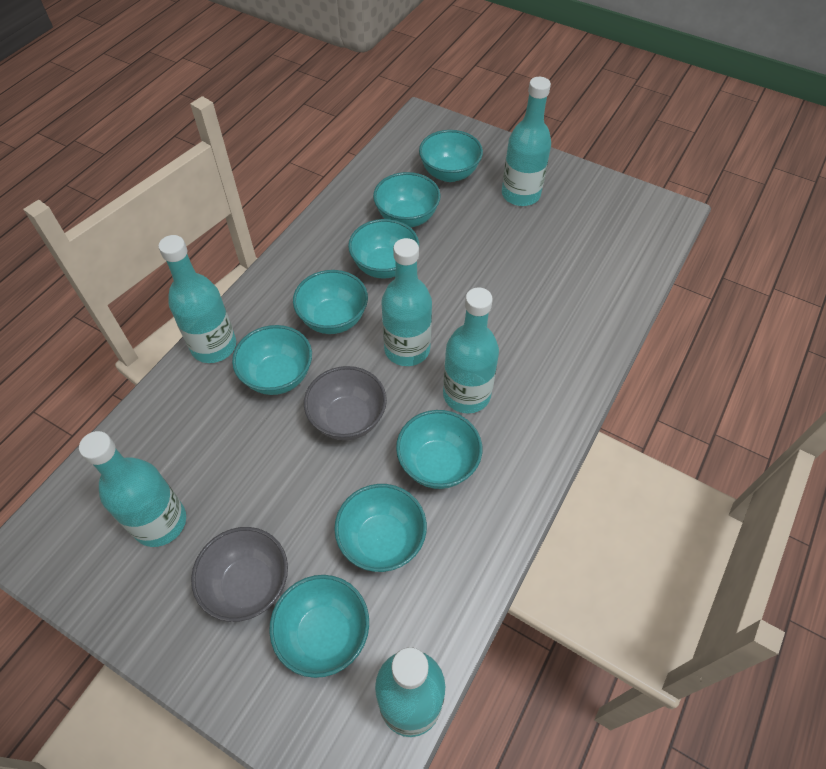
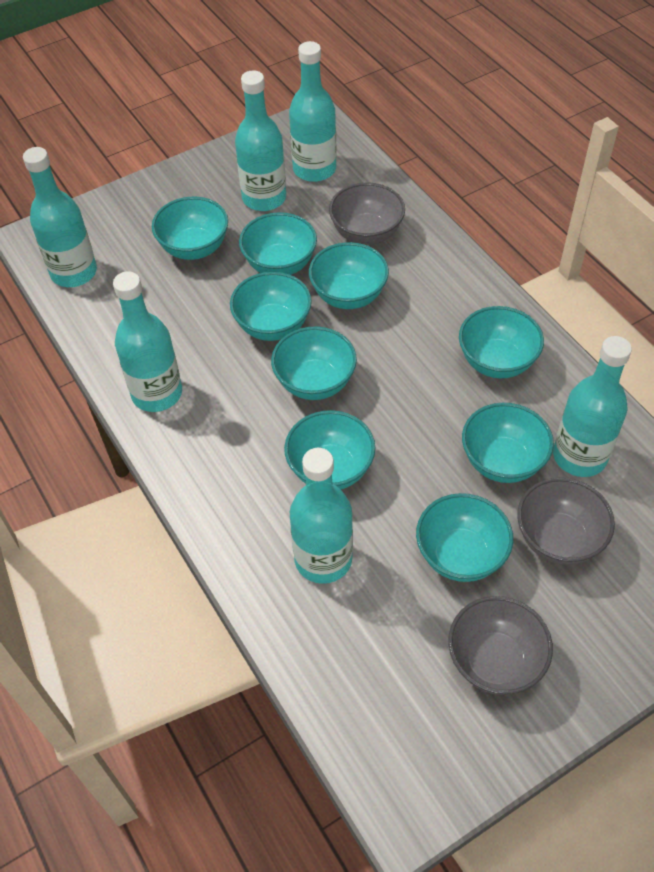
grey bowl: 2 -> 3
turquoise bowl: 8 -> 9

